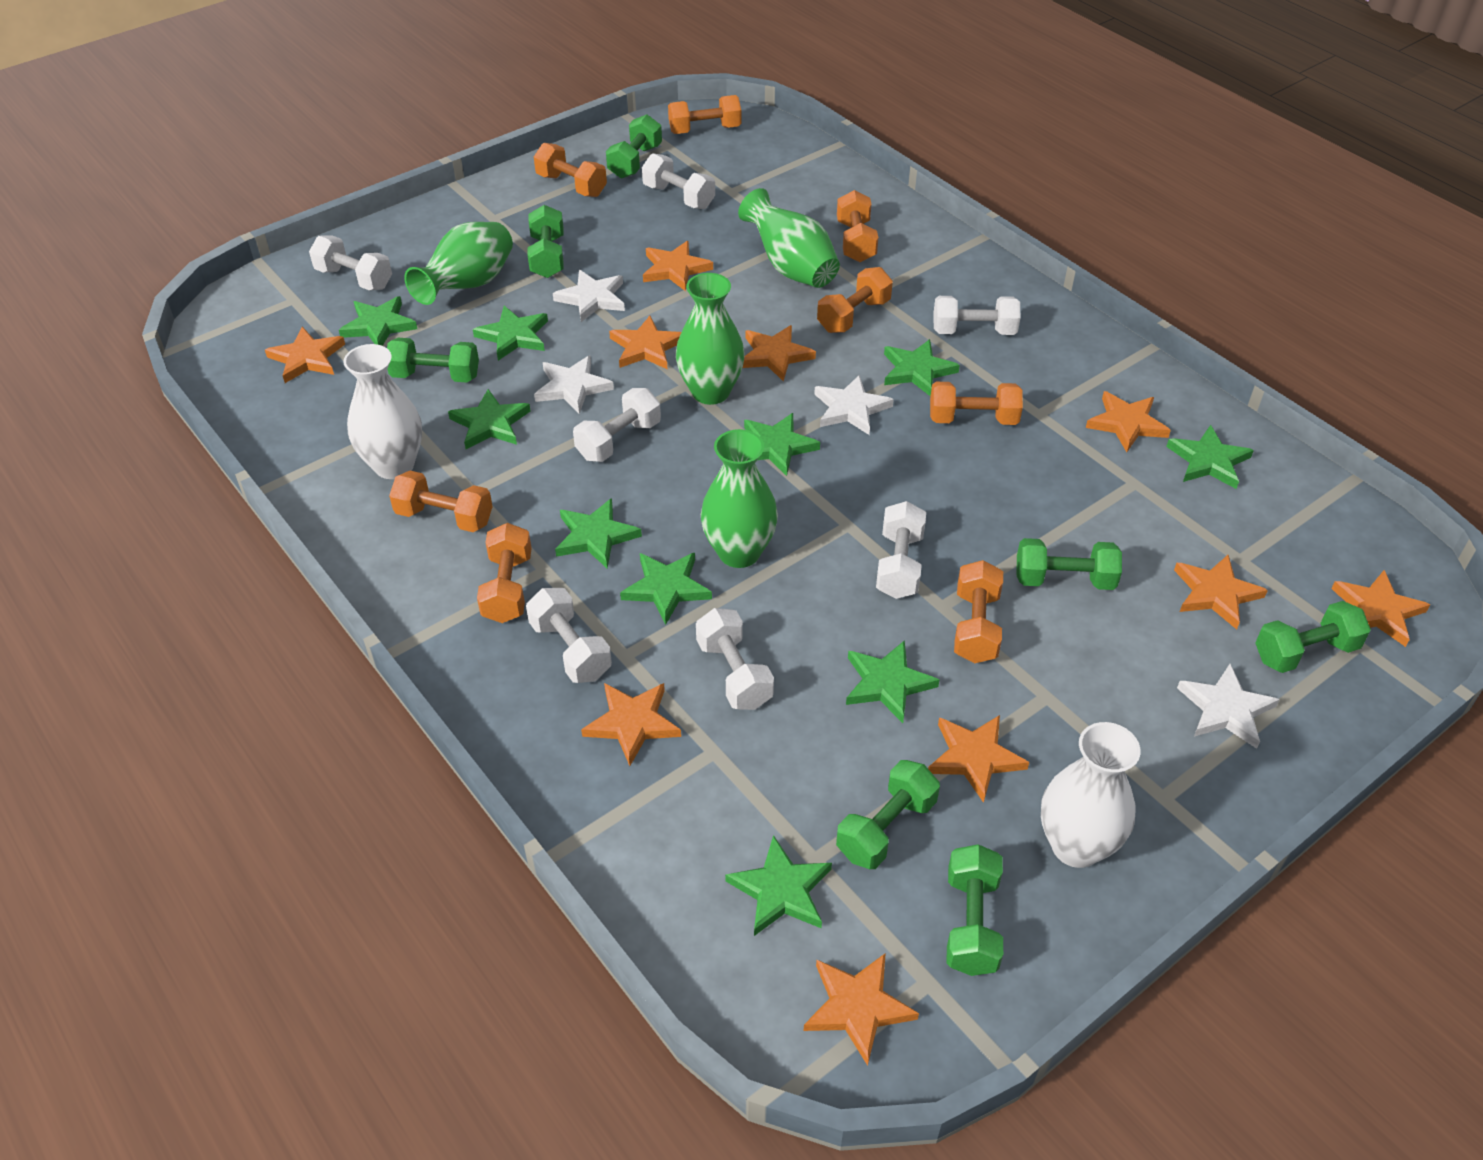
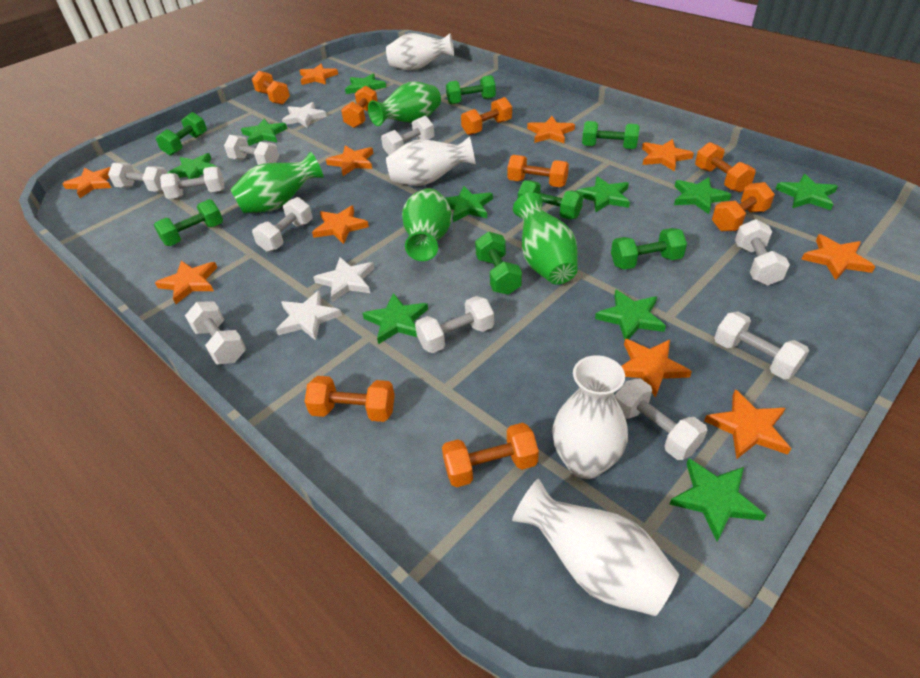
white dumbbell: 7 -> 10
white star: 4 -> 3
white vase: 2 -> 4

